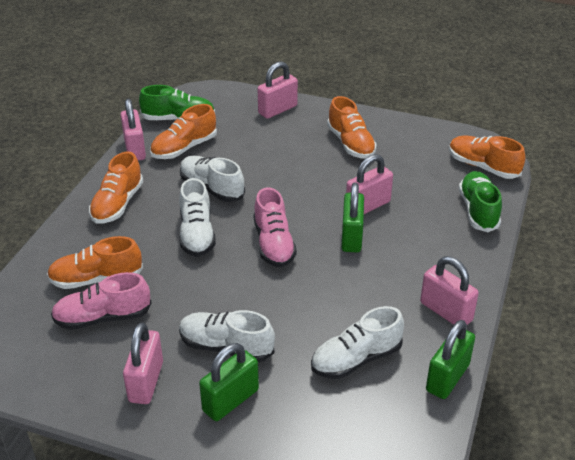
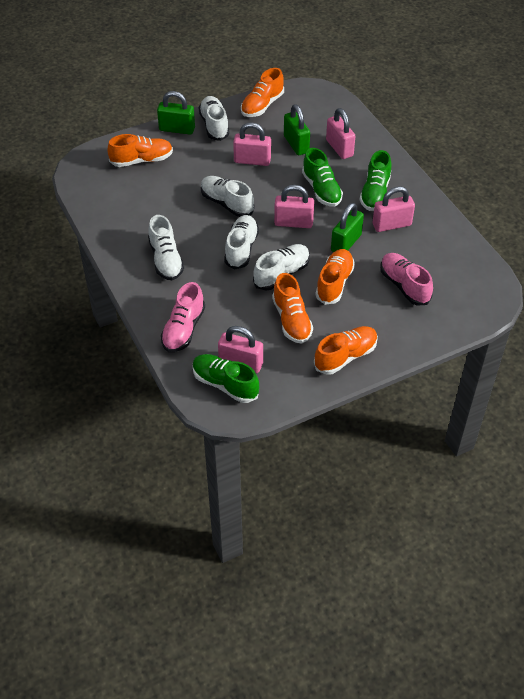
green shoe: 2 -> 3
white shoe: 4 -> 5

